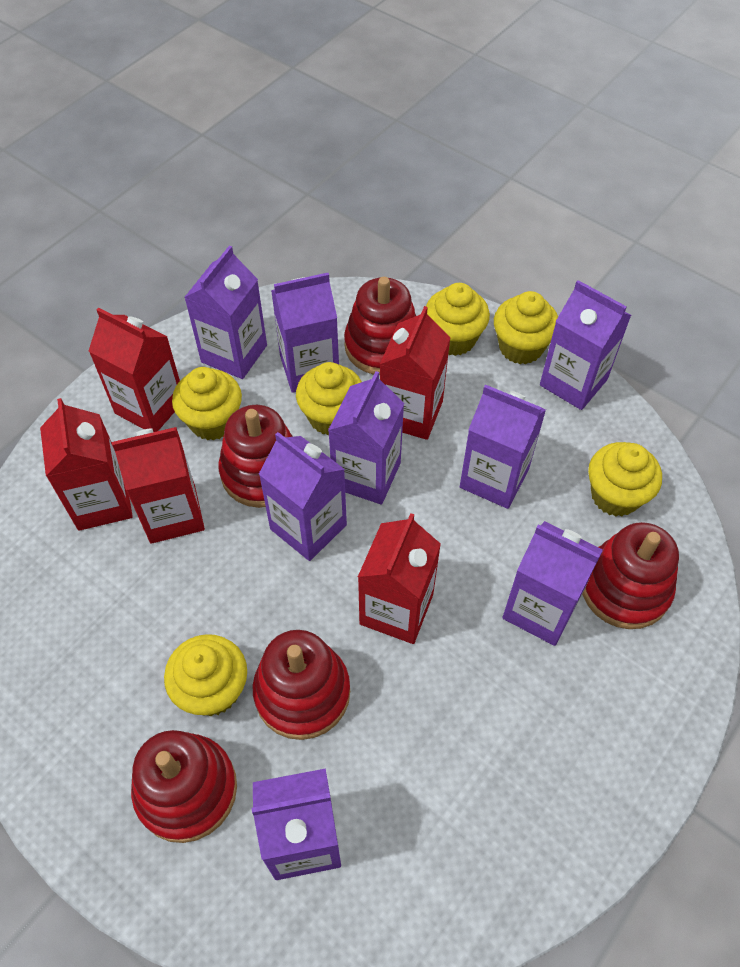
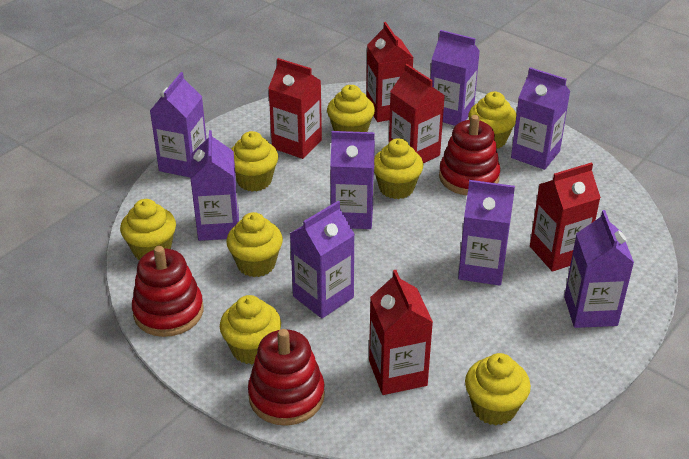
red stacking toy: 5 -> 3
yellow cupcake: 6 -> 8

